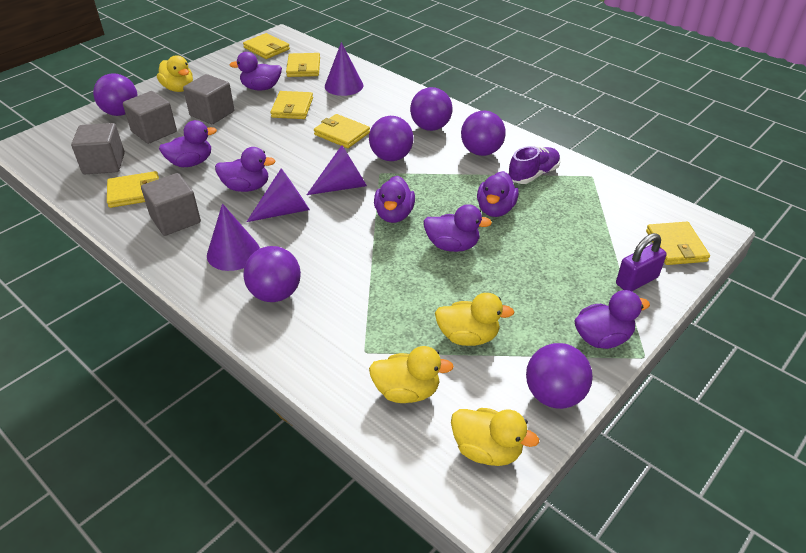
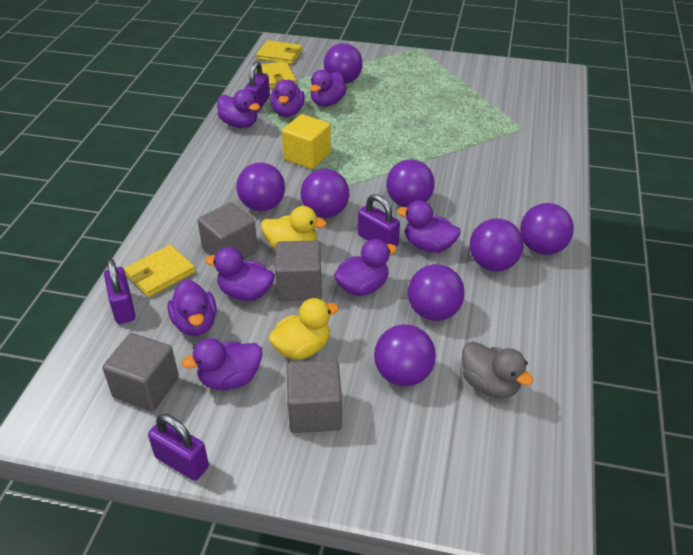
grey duck: 0 -> 1
purple ball: 6 -> 8
purple cone: 4 -> 0
purple duck: 7 -> 8
purple padlock: 1 -> 4
purple shoe: 1 -> 0
yellow cube: 0 -> 1
yellow duck: 4 -> 2
yellow wallet: 6 -> 3

